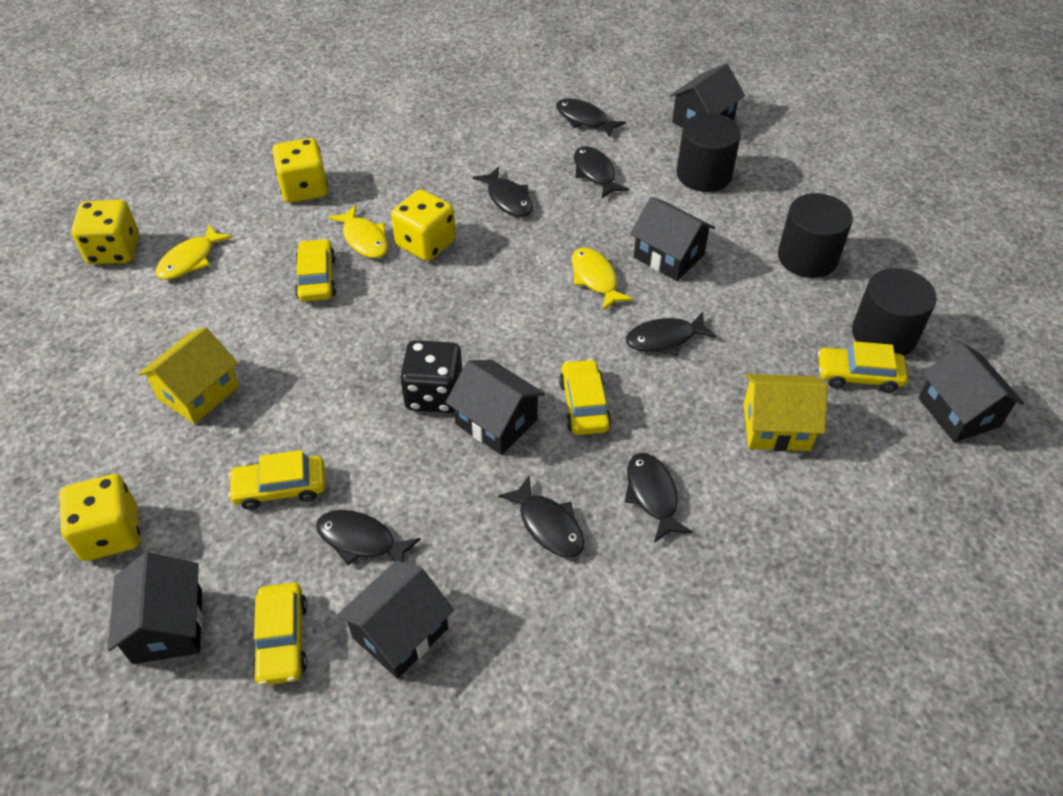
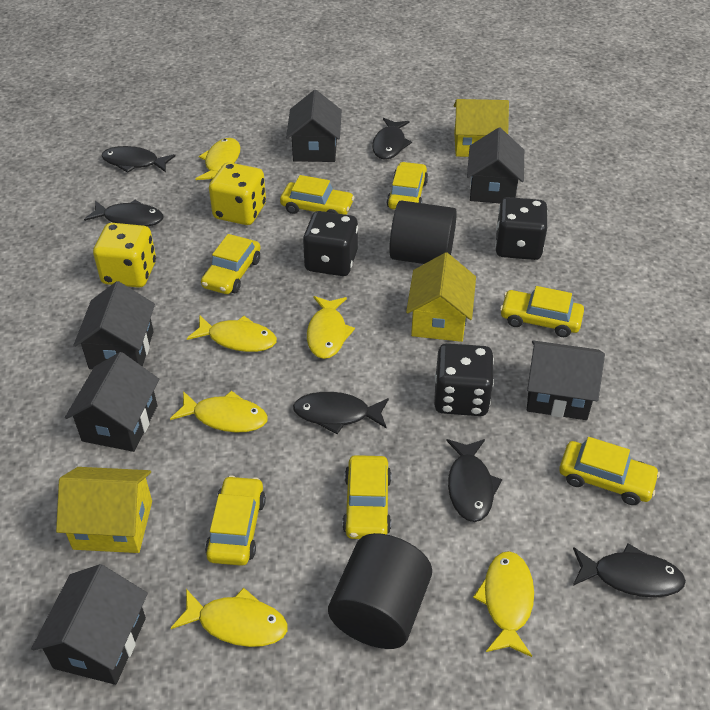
black cylinder: 3 -> 2
black dice: 1 -> 3
black fish: 7 -> 6
yellow car: 5 -> 7
yellow dice: 4 -> 2
yellow fish: 3 -> 6
yellow house: 2 -> 3

